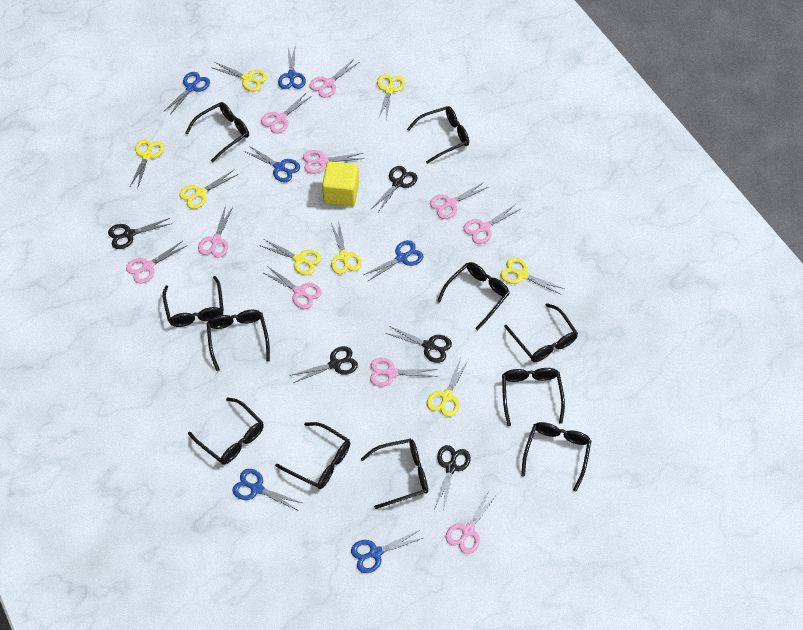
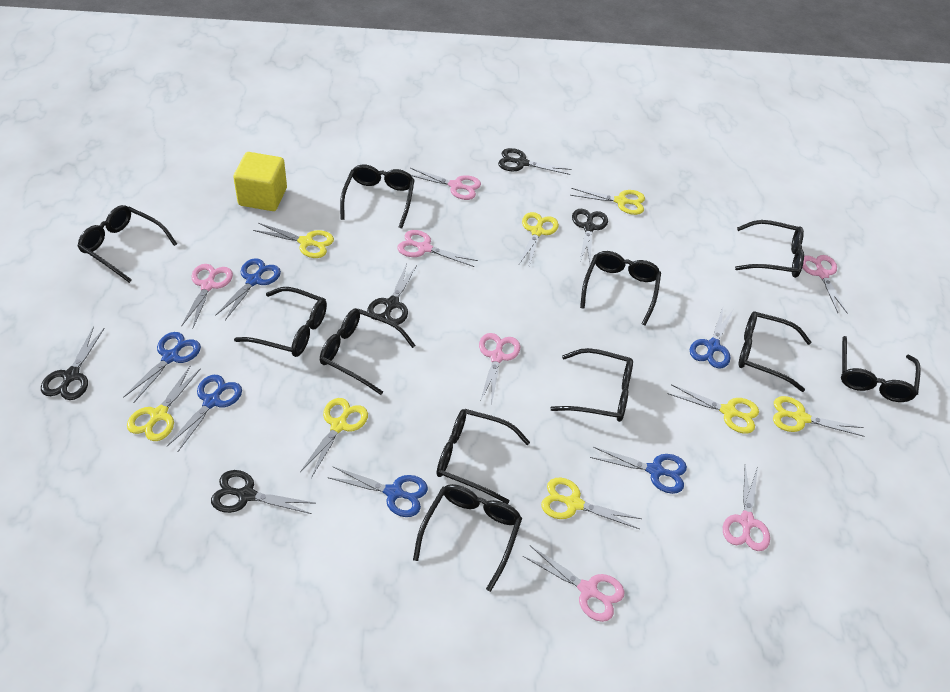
pink scissors: 10 -> 7

